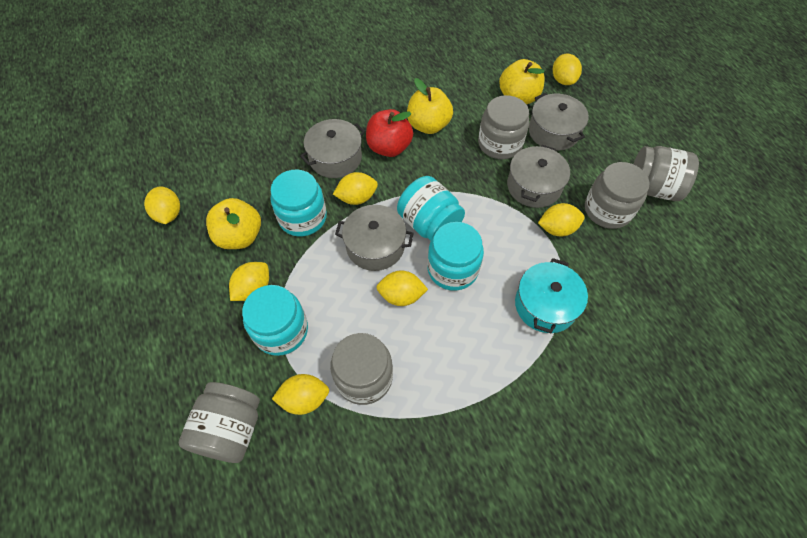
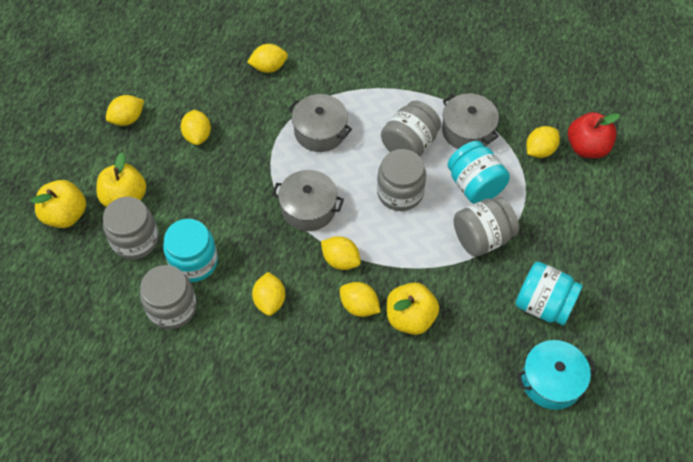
grey pot: 4 -> 3
turquoise jar: 4 -> 3

